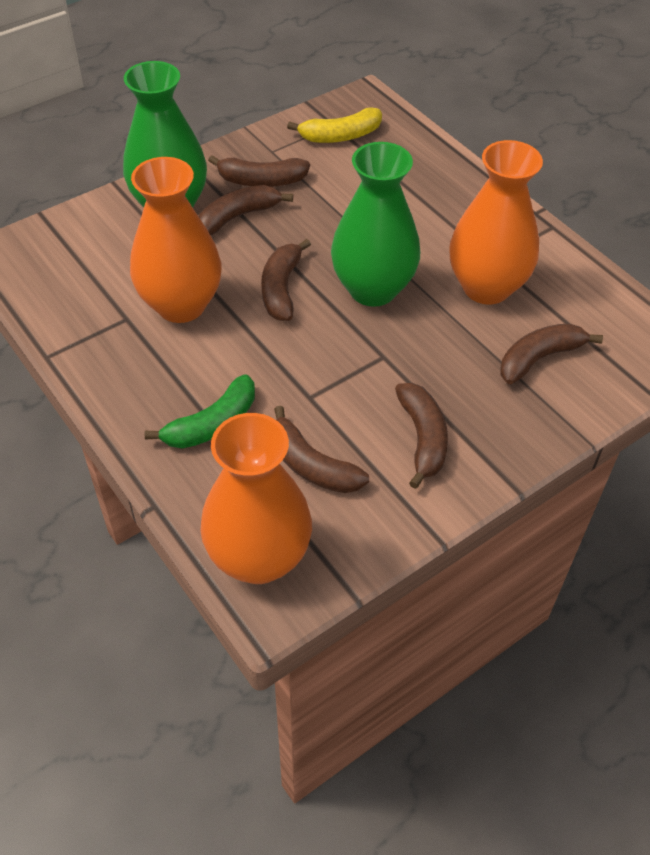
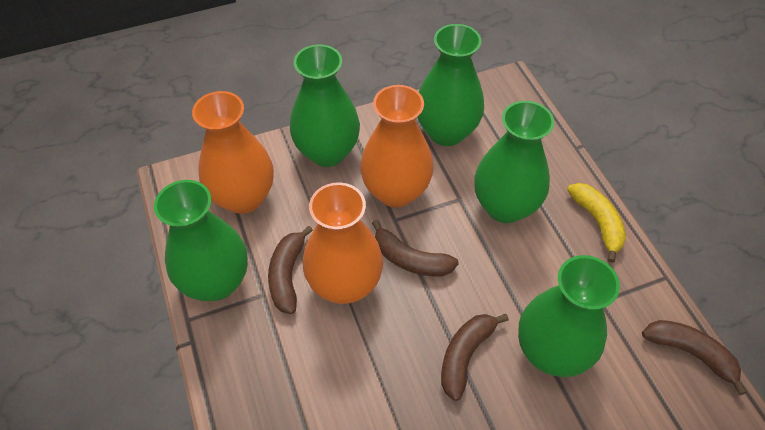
brown banana: 6 -> 4
green banana: 1 -> 0
green vase: 2 -> 5

